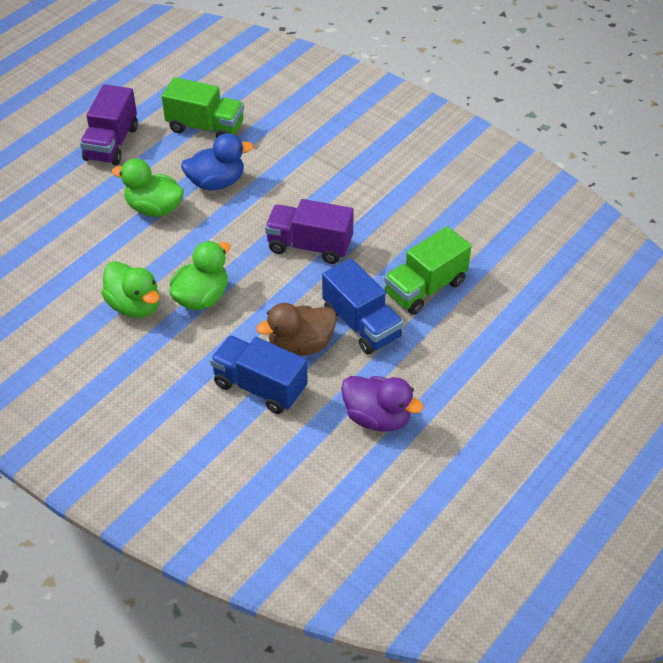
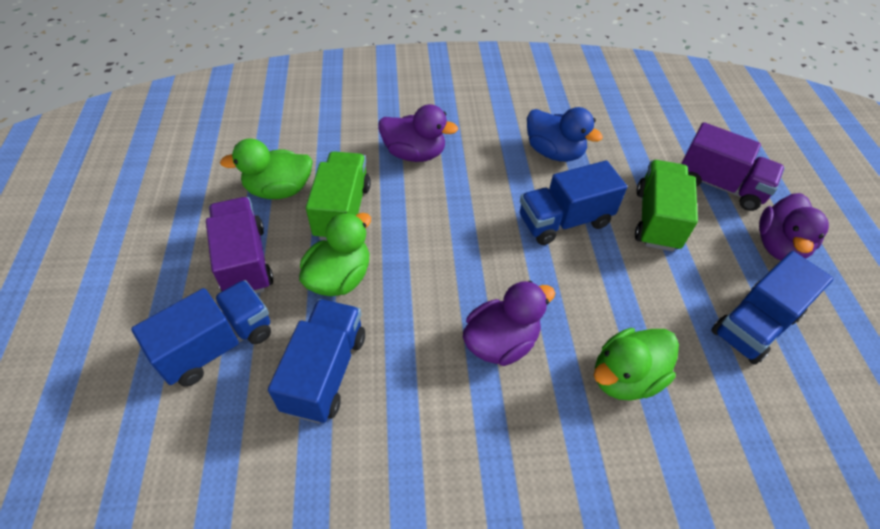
blue truck: 2 -> 4
brown duck: 1 -> 0
purple duck: 1 -> 3

